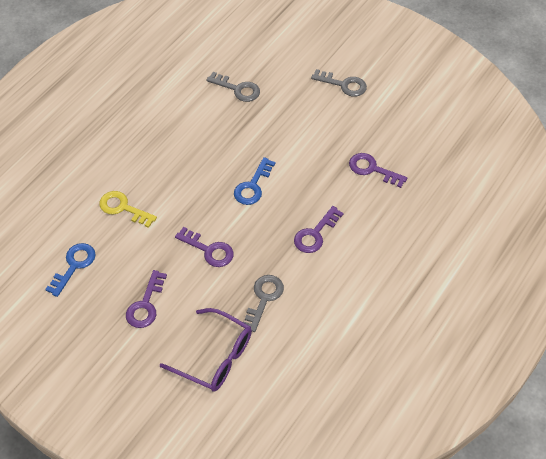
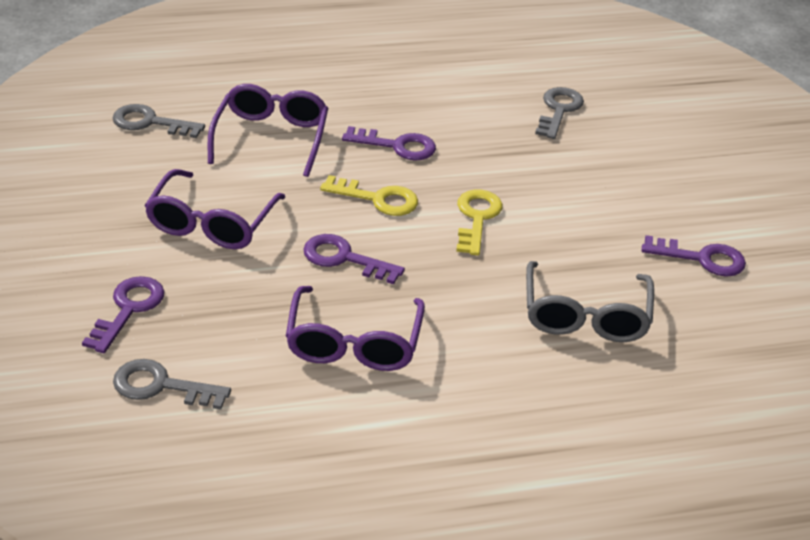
blue key: 2 -> 0
grey glasses: 0 -> 1
purple glasses: 1 -> 3
yellow key: 1 -> 2

